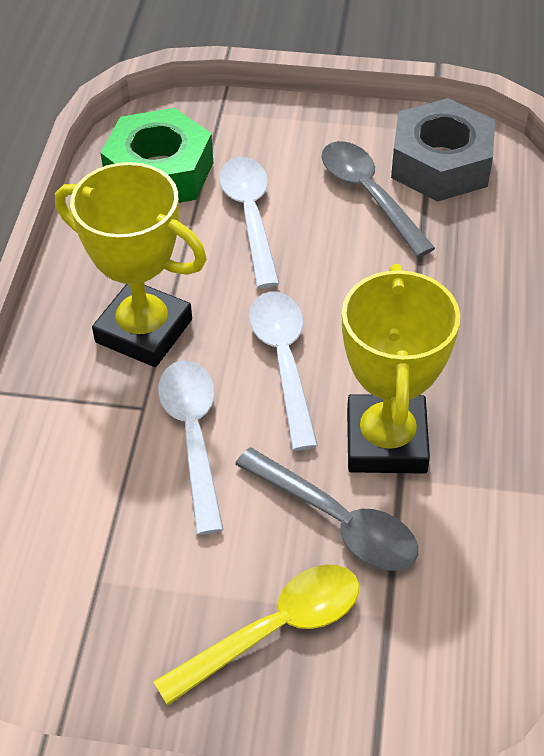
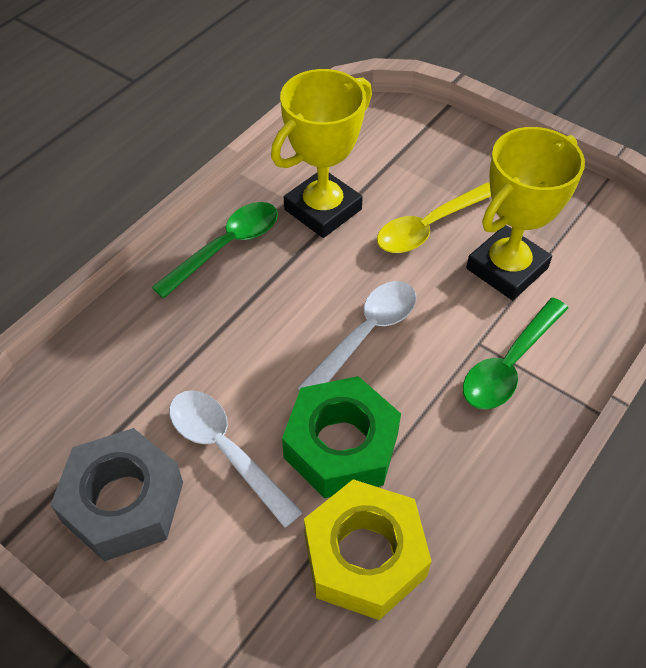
green spoon: 0 -> 2
grey spoon: 2 -> 0
white spoon: 3 -> 2
yellow nut: 0 -> 1

